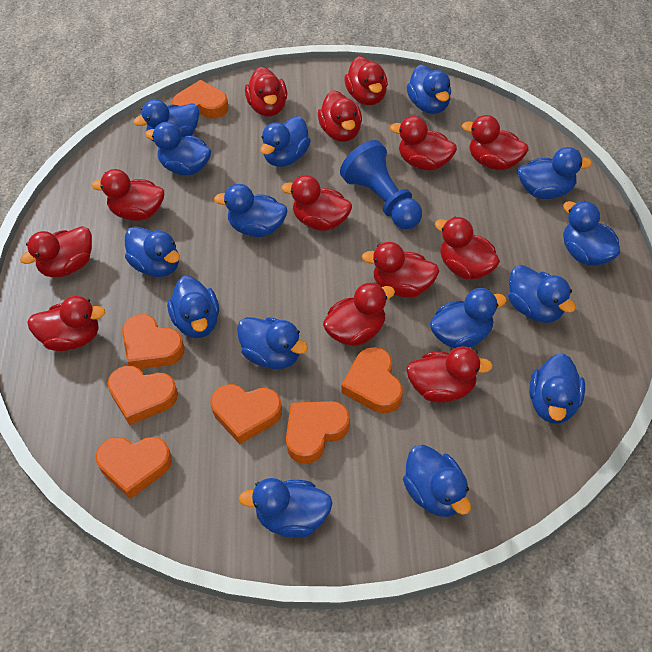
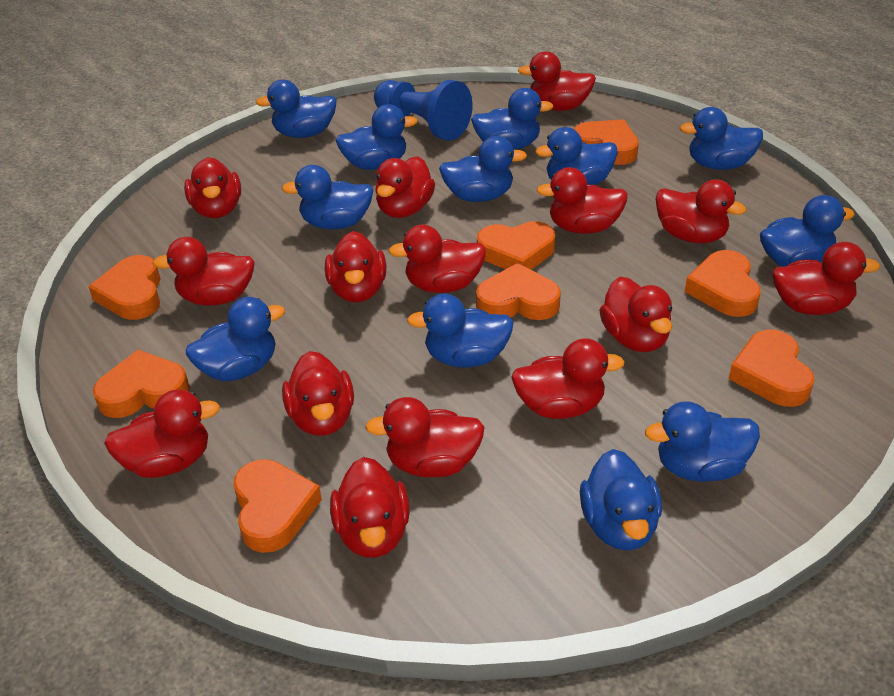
blue duck: 15 -> 12
orange heart: 7 -> 8
red duck: 13 -> 15

